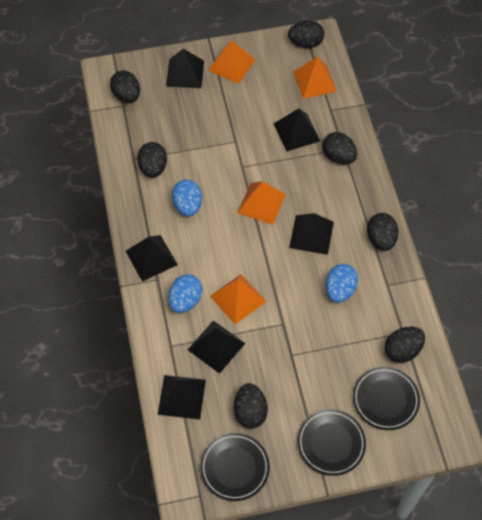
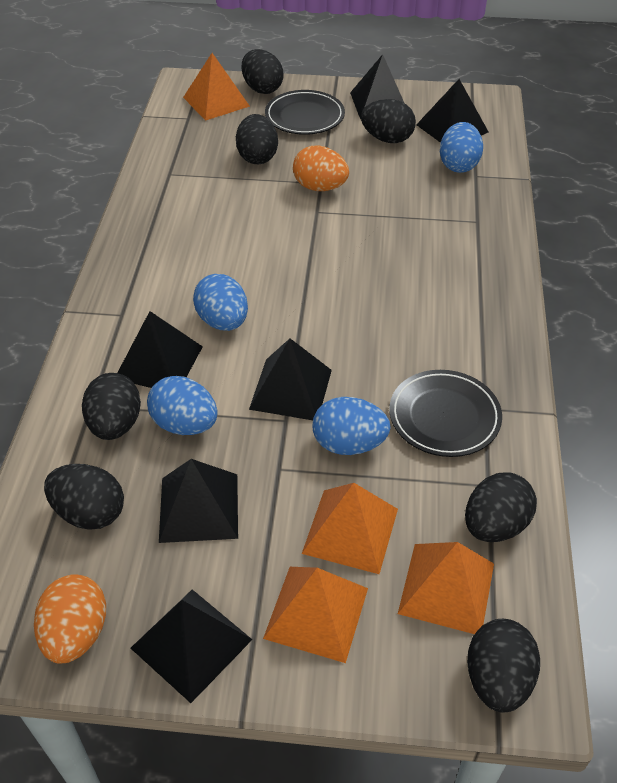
black plate: 3 -> 2
blue egg: 3 -> 4
orange egg: 0 -> 2

